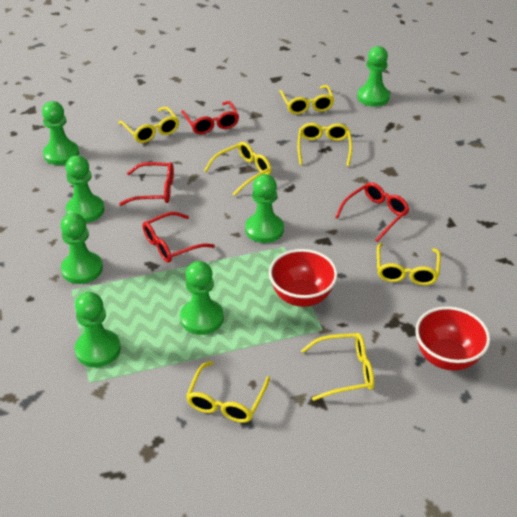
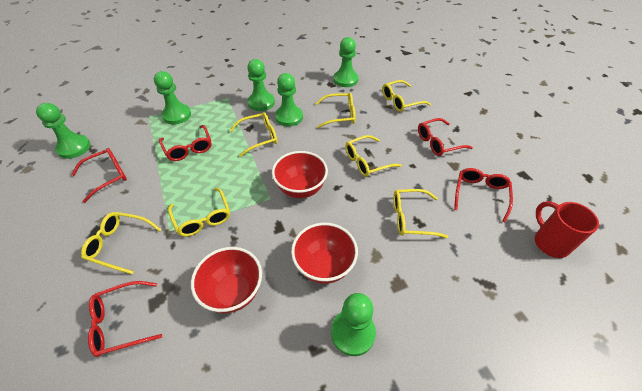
green pawn: 7 -> 6
red bowl: 2 -> 3
red glasses: 4 -> 5
red mug: 0 -> 1

